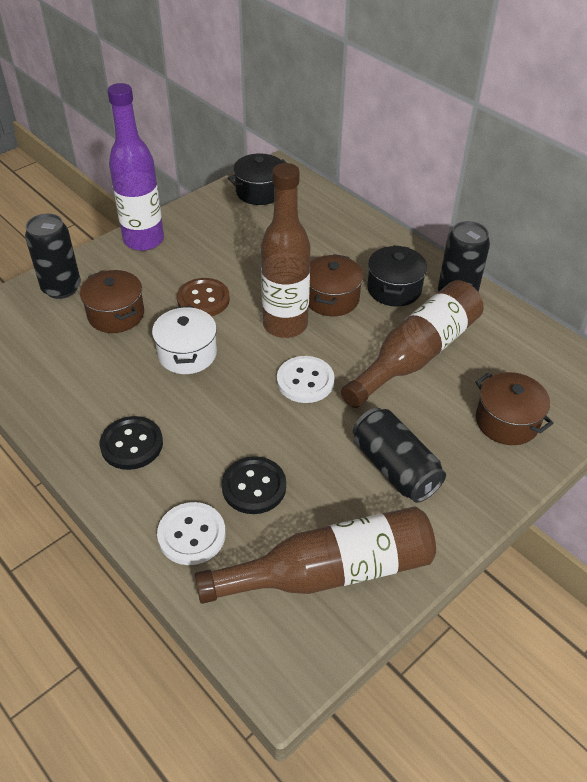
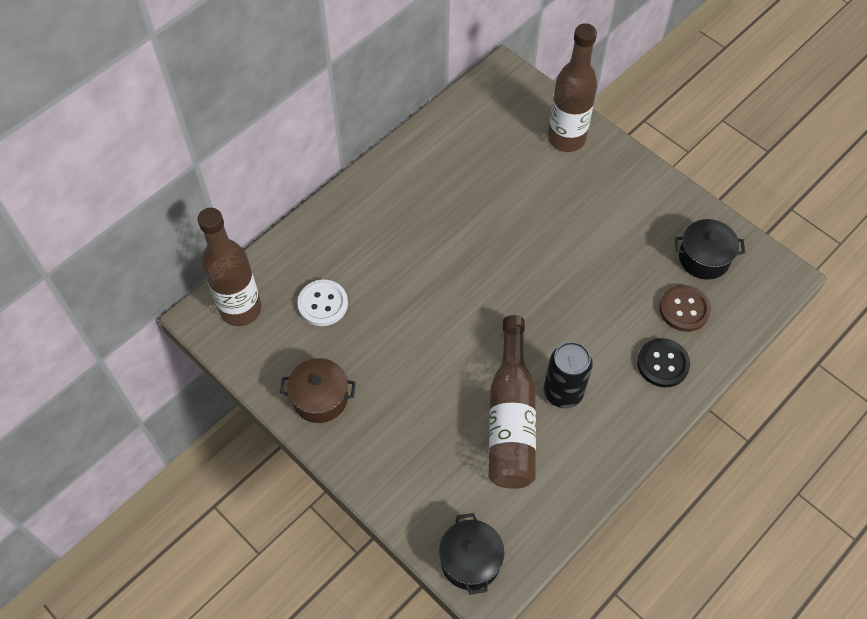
black button: 2 -> 1
black can: 3 -> 1
brown pot: 3 -> 1
purple bottle: 1 -> 0
white button: 2 -> 1
white pot: 1 -> 0

